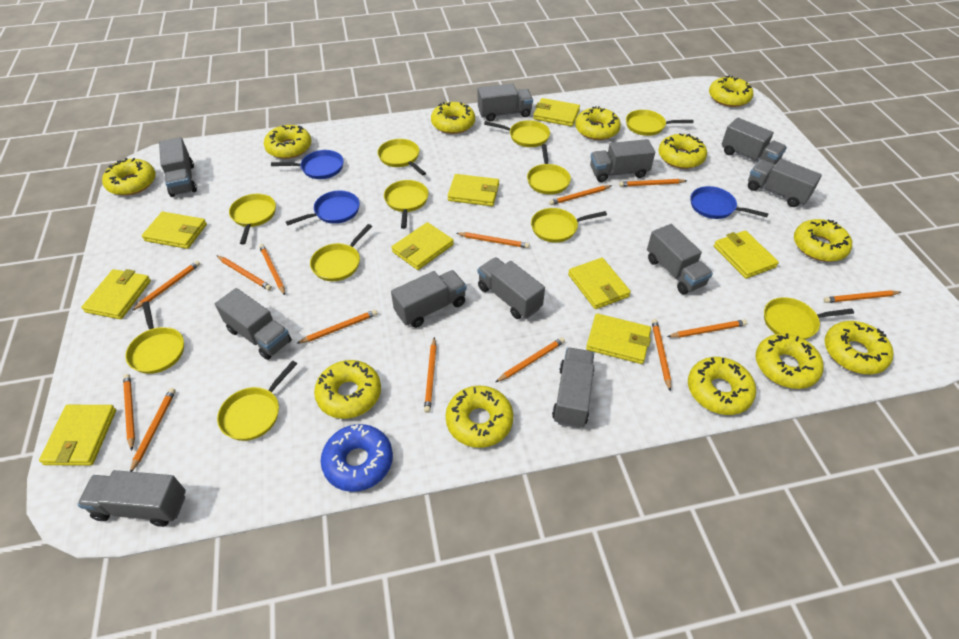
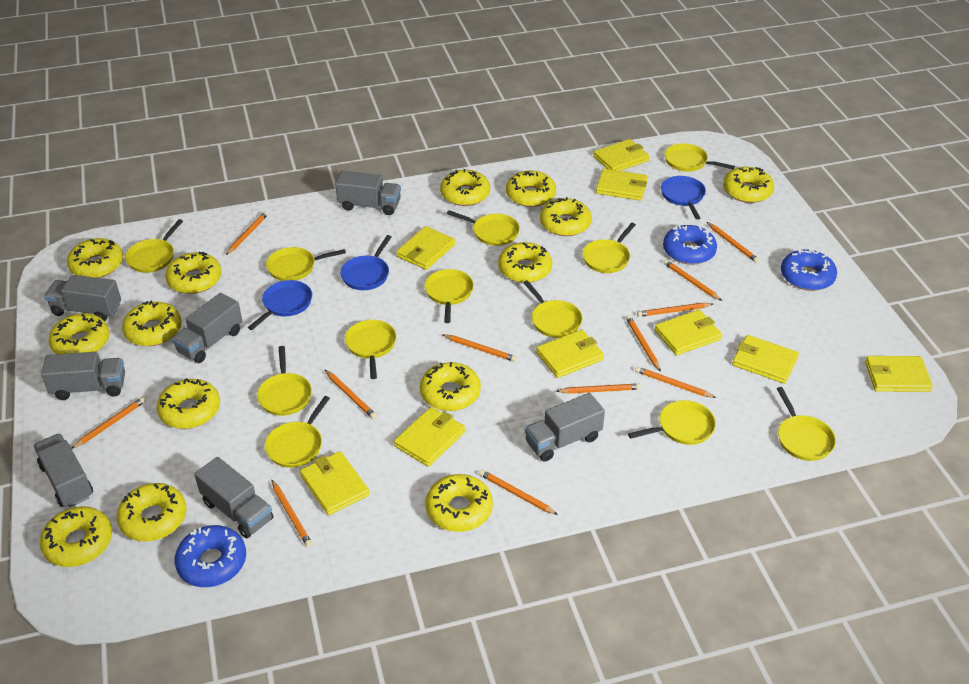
blue donut: 1 -> 3
grey truck: 11 -> 7
orange pencil: 14 -> 12
yellow donut: 12 -> 14
yellow pan: 11 -> 12

